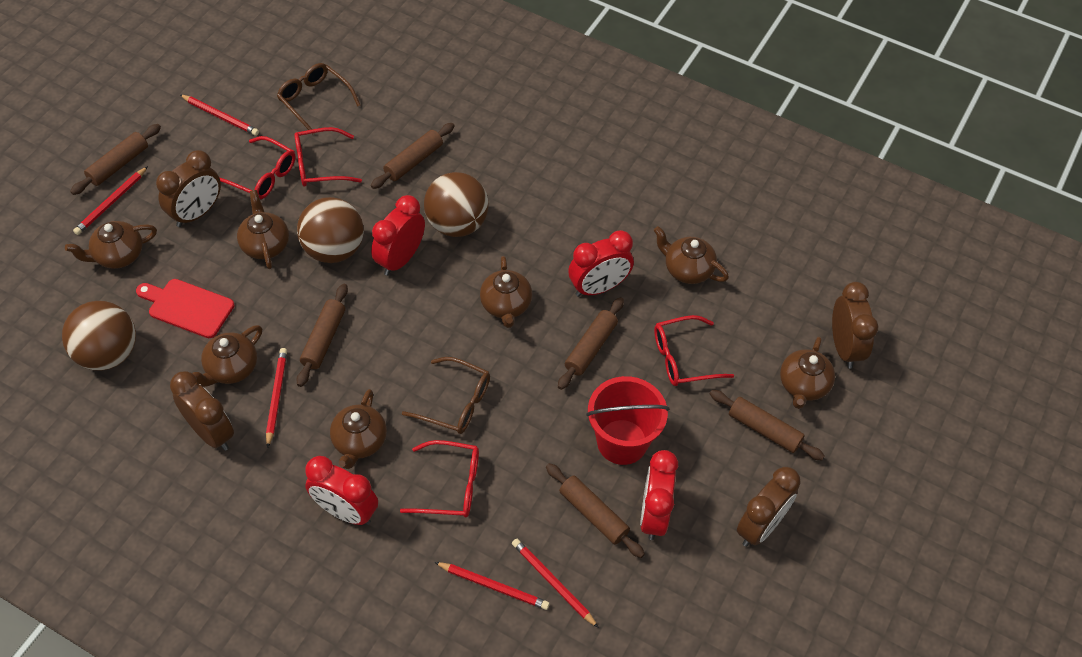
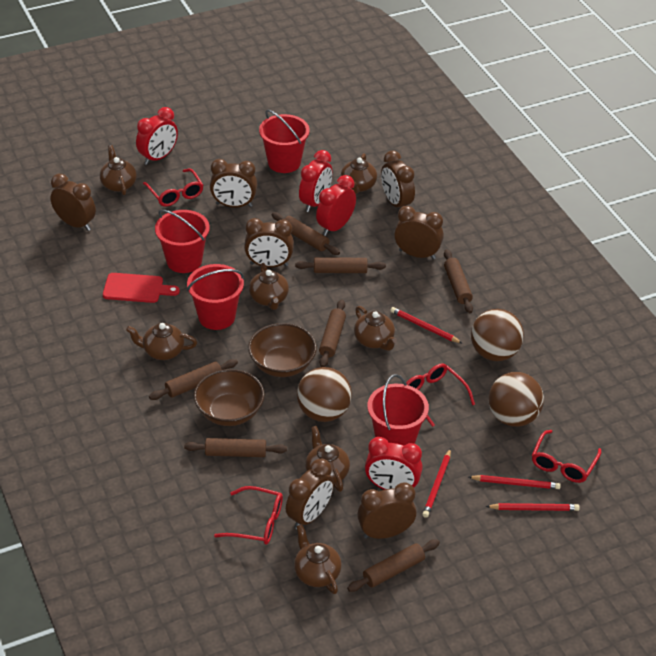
brown bowl: 0 -> 2
brown clock: 4 -> 7
brown glasses: 2 -> 0
brown rolling pin: 6 -> 7
red bucket: 1 -> 4
red pencil: 5 -> 4

